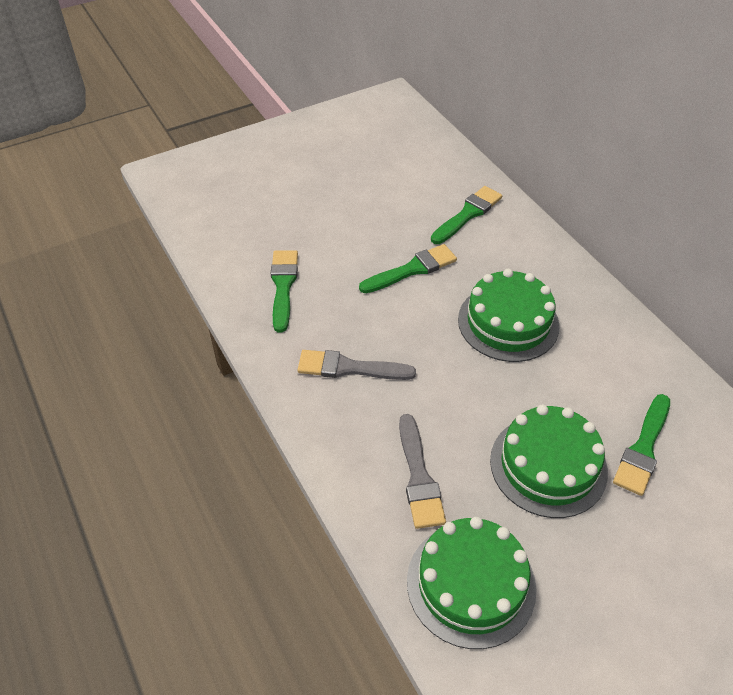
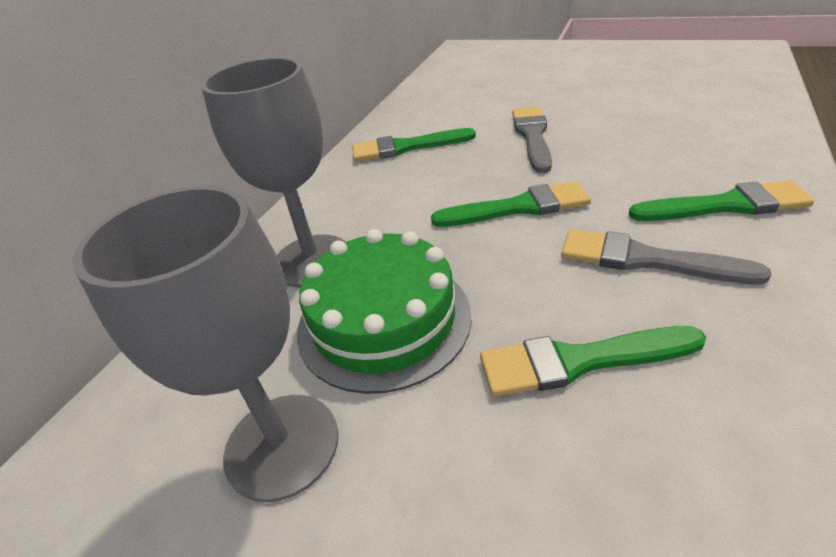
green cake: 3 -> 1
grey goblet: 0 -> 2

